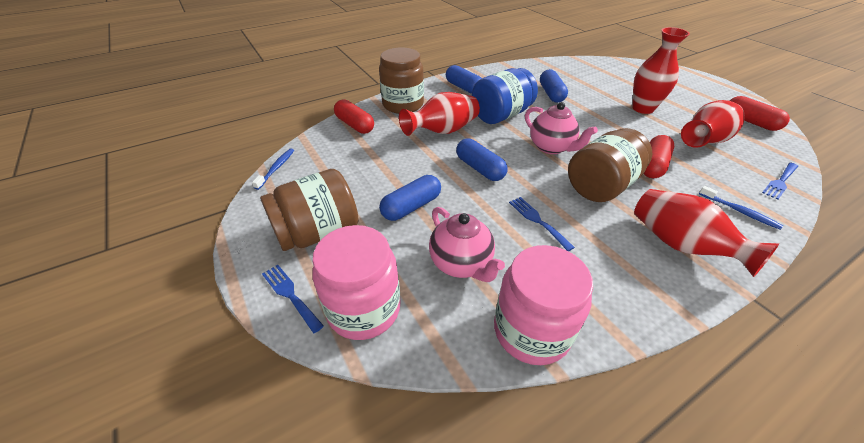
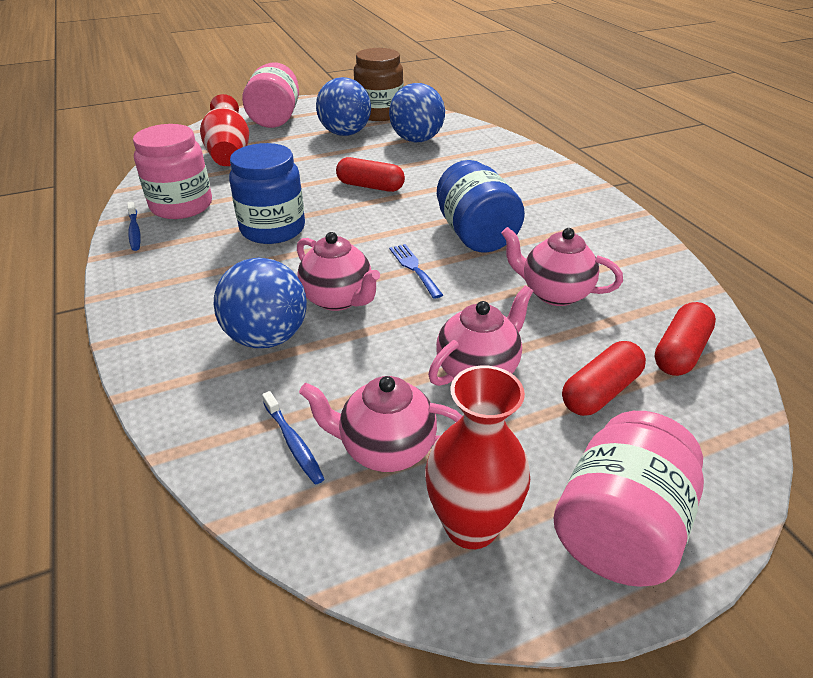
blue ball: 0 -> 3
blue capsule: 4 -> 0
blue fork: 3 -> 1
blue jar: 1 -> 2
brown jar: 3 -> 1
pink jar: 2 -> 3
pink teapot: 2 -> 4
red vase: 4 -> 2

